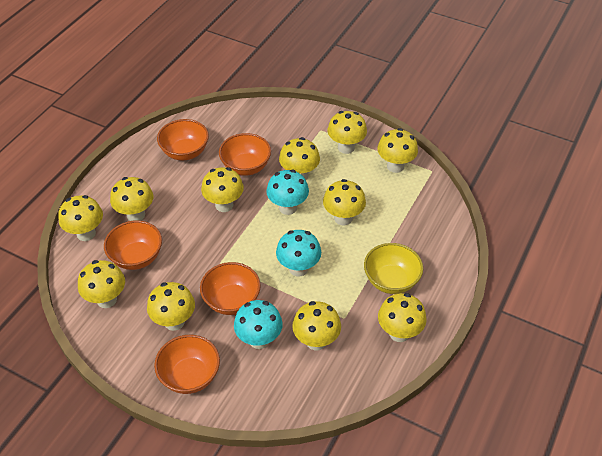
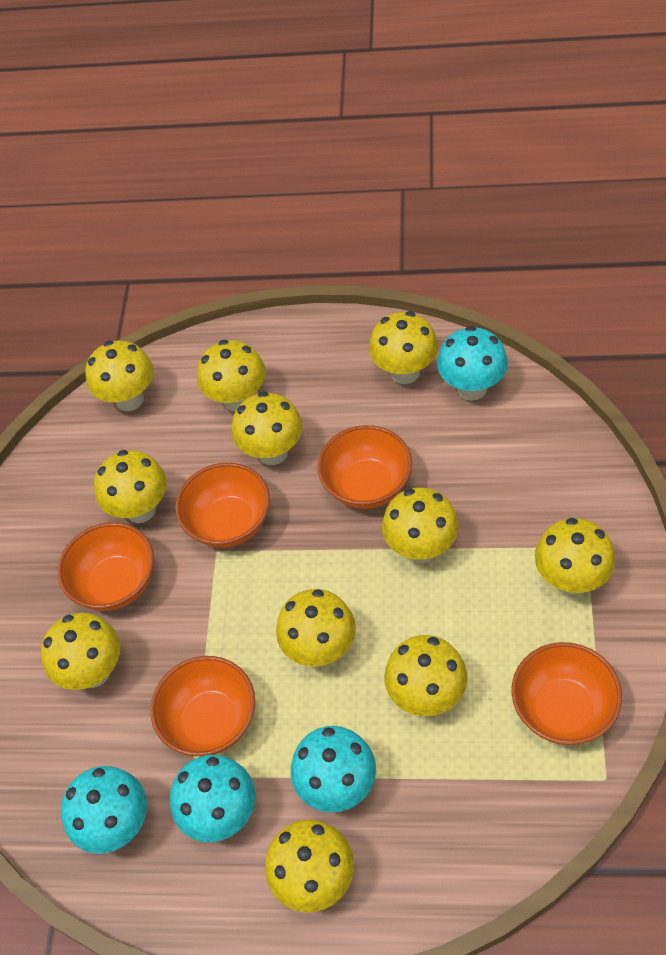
turquoise mushroom: 3 -> 4
yellow bowl: 1 -> 0

